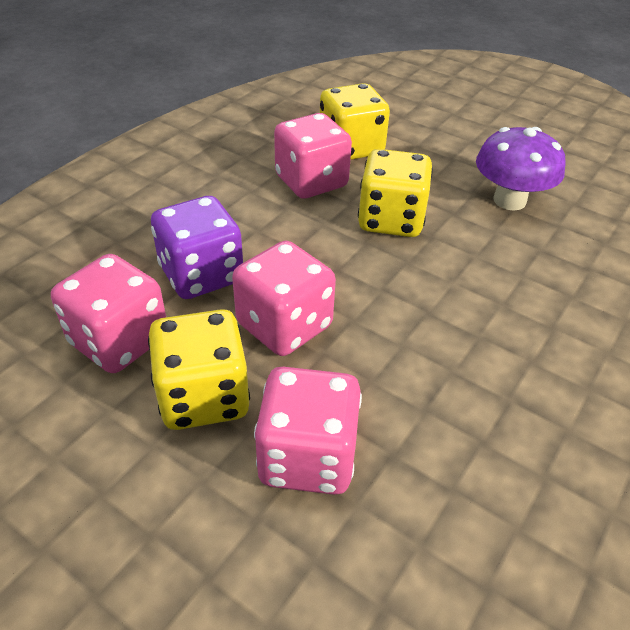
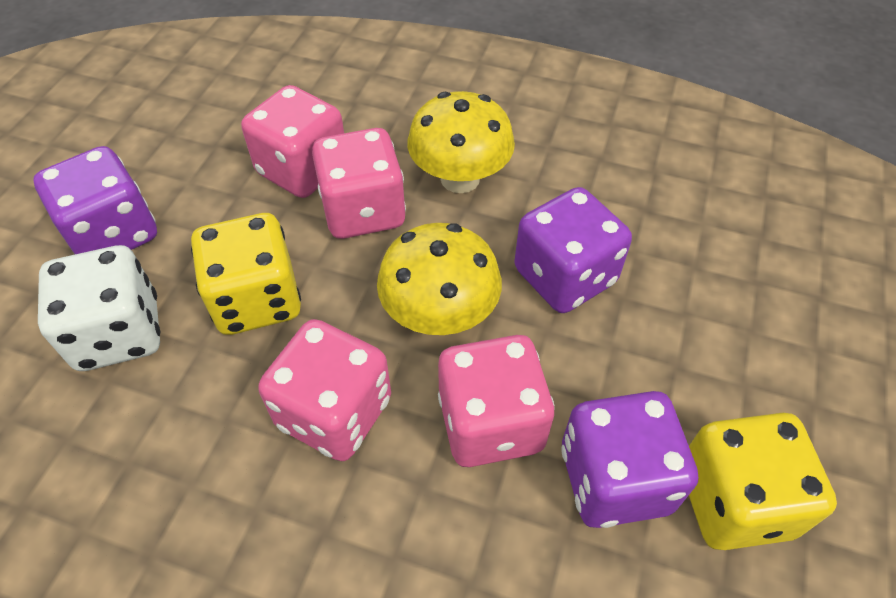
purple dice: 1 -> 3
purple mushroom: 1 -> 0
white dice: 0 -> 1
yellow dice: 3 -> 2
yellow mushroom: 0 -> 2

